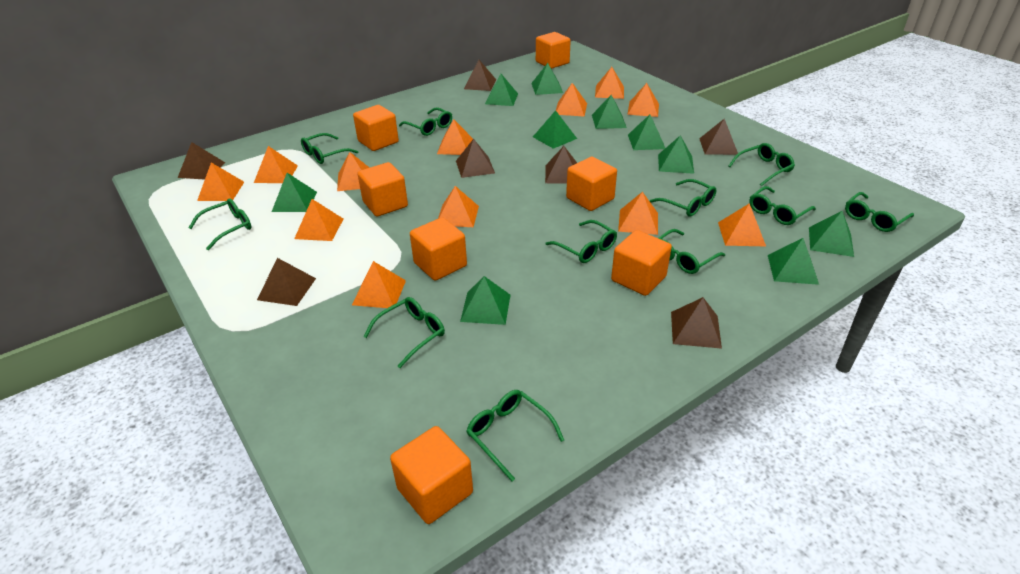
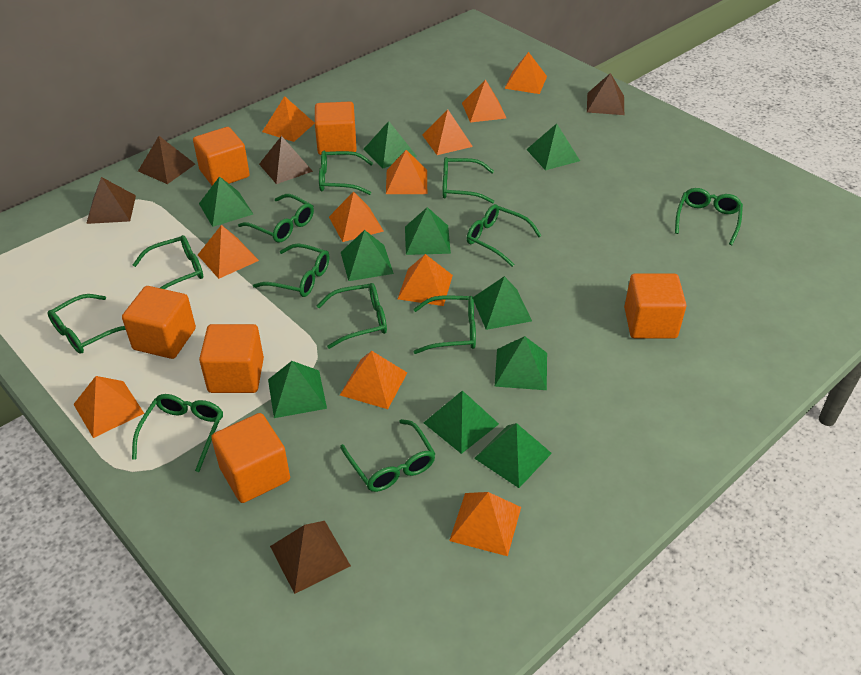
brown pyramid: 7 -> 5
green glasses: 11 -> 12
orange cube: 7 -> 6
orange pyramid: 12 -> 11

